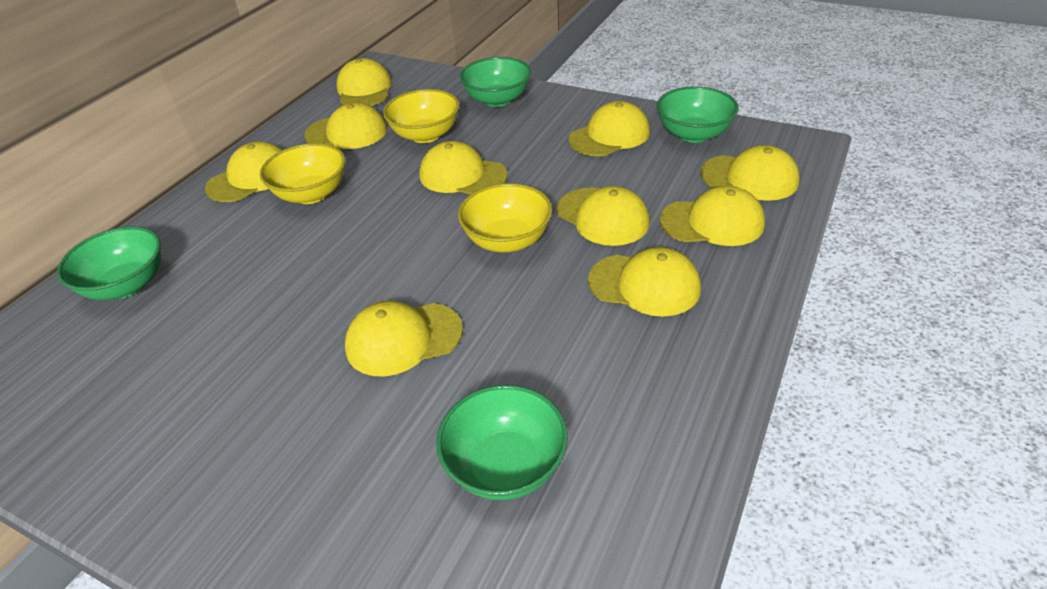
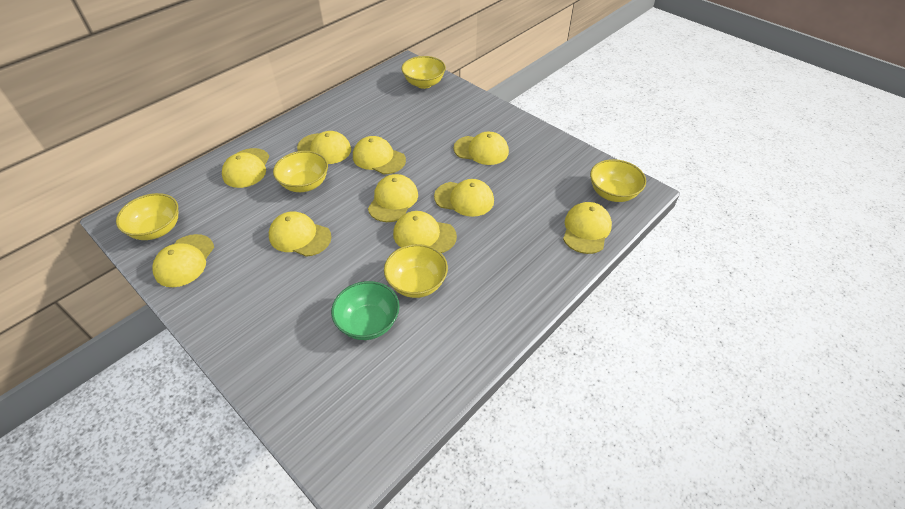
green bowl: 4 -> 1
yellow bowl: 3 -> 5

